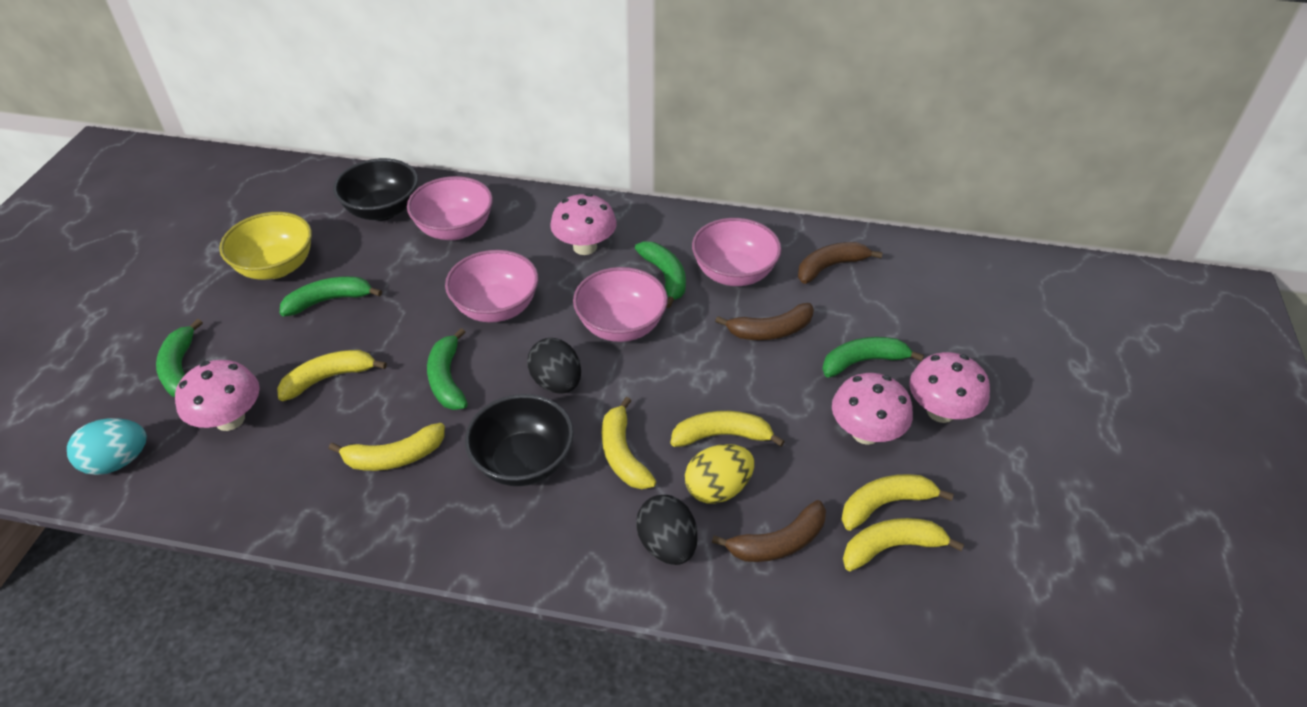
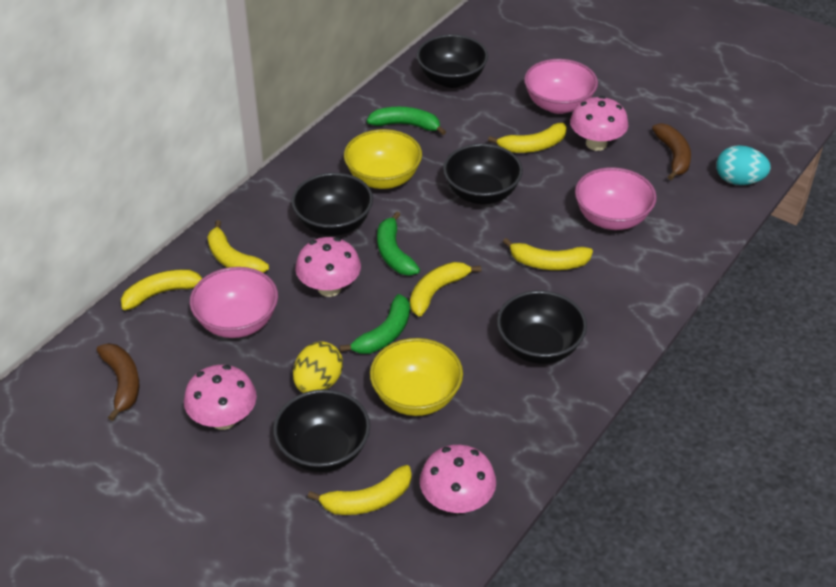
black bowl: 2 -> 5
black egg: 2 -> 0
brown banana: 3 -> 2
green banana: 5 -> 3
pink bowl: 4 -> 3
yellow bowl: 1 -> 2

